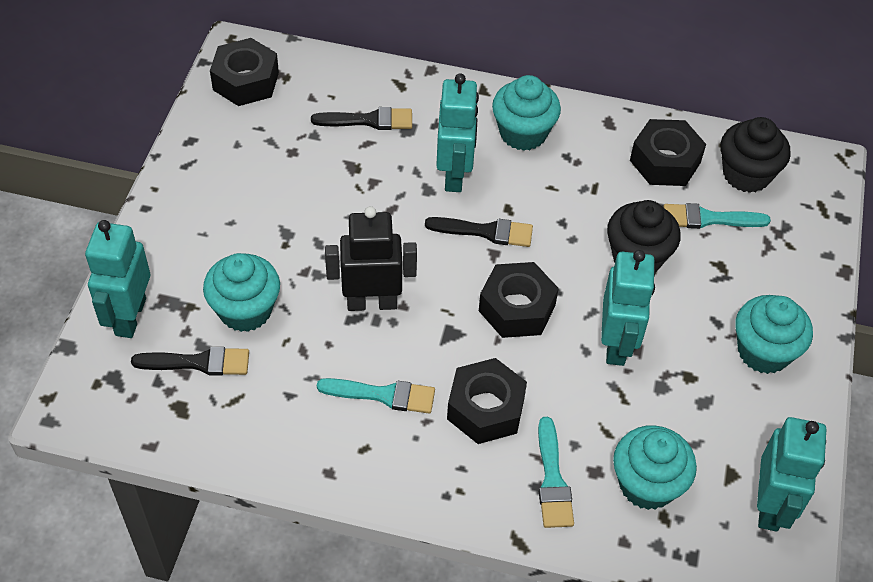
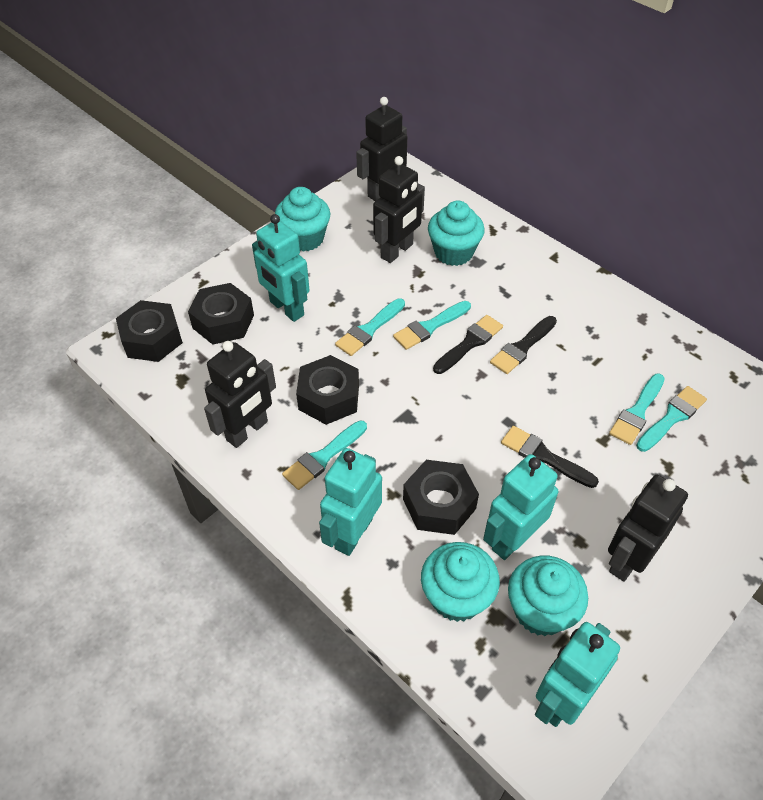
black cupcake: 2 -> 0
black robot: 1 -> 4
turquoise brush: 3 -> 5

